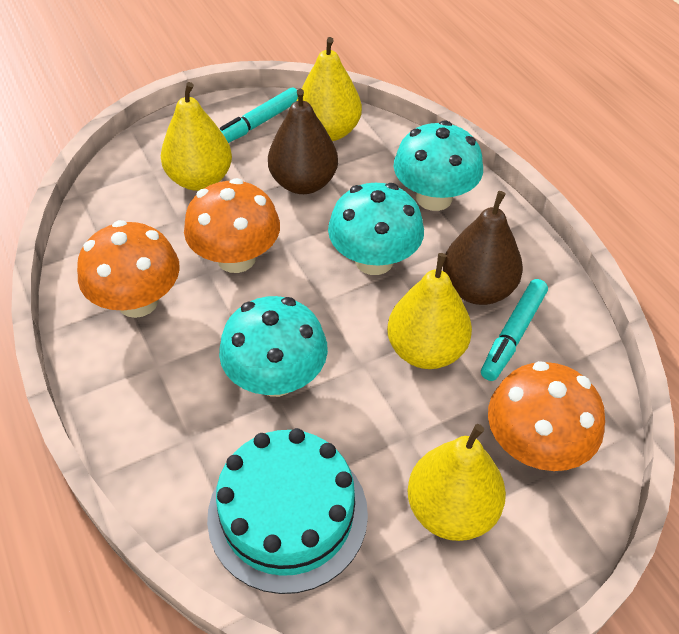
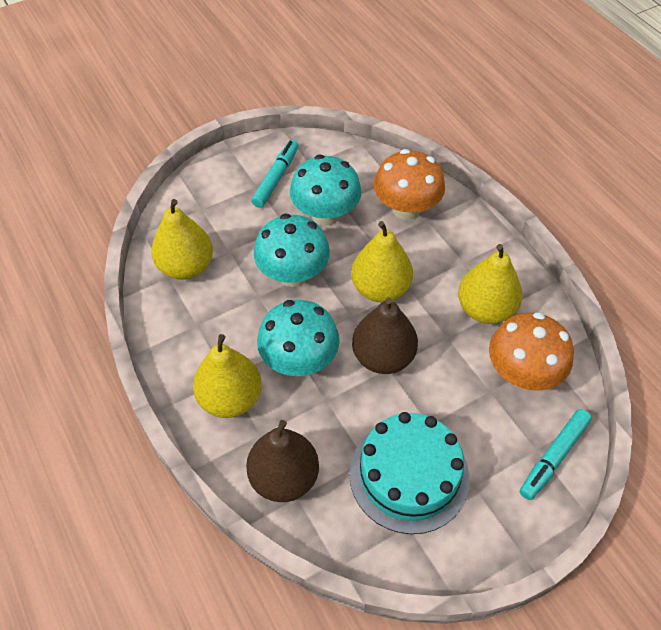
orange mushroom: 3 -> 2

